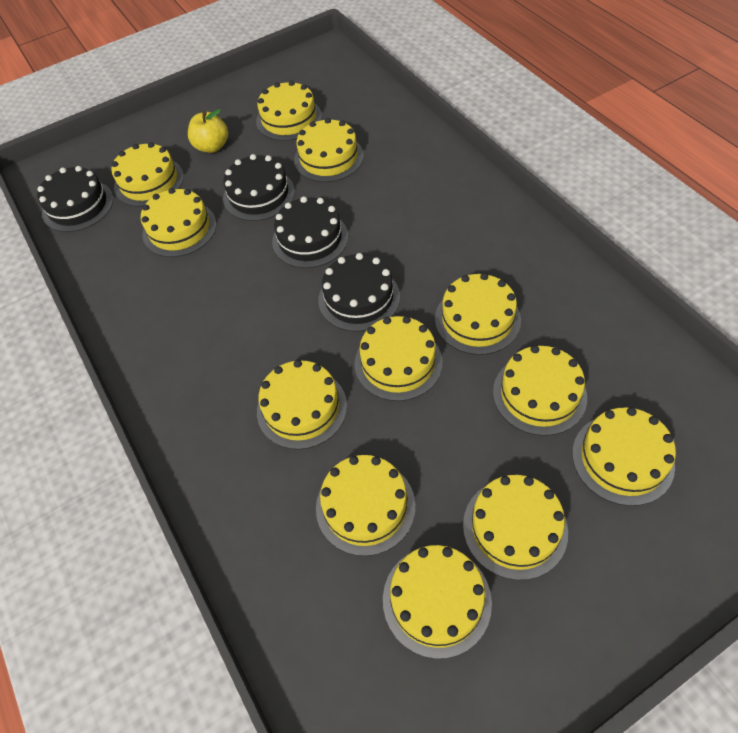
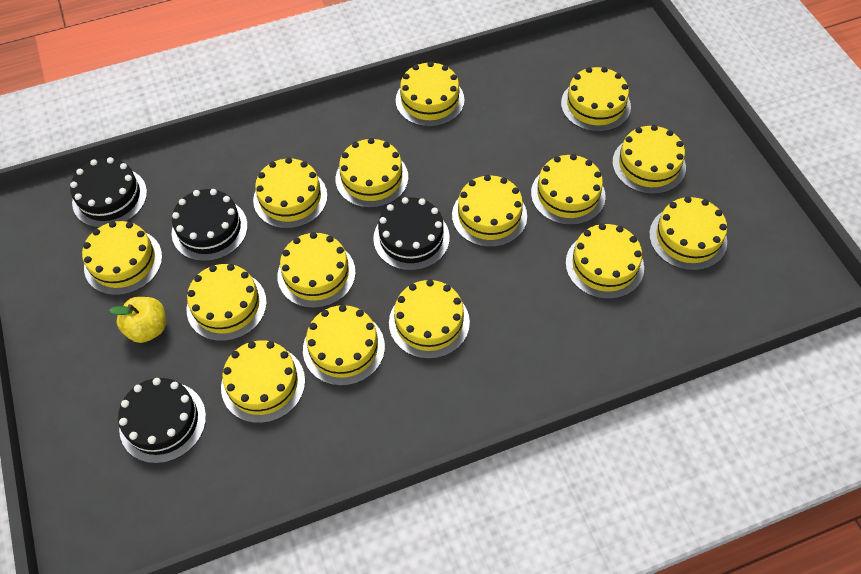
yellow cake: 12 -> 15

